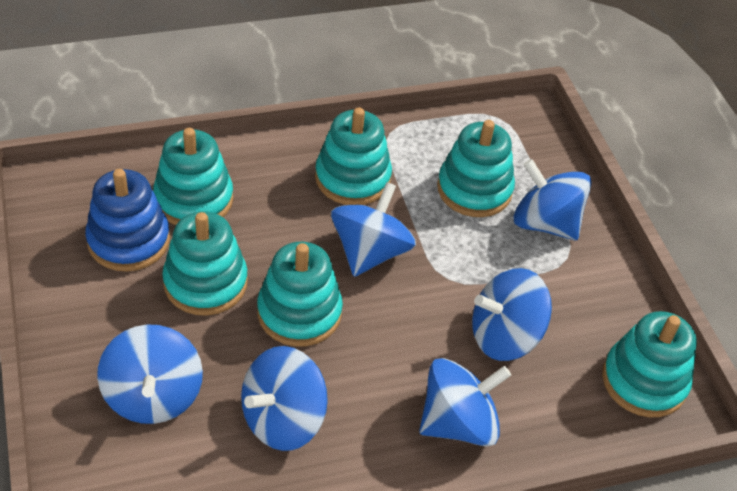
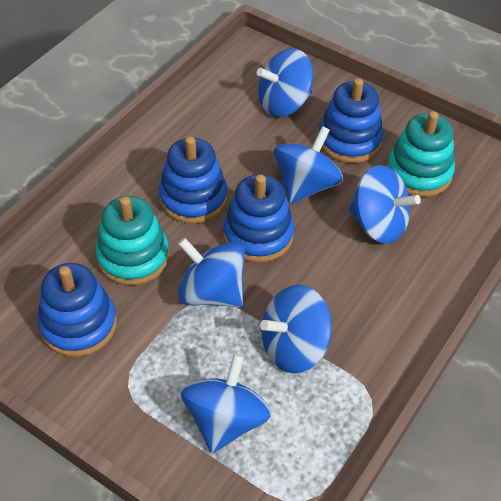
blue stacking toy: 1 -> 4
turquoise stacking toy: 6 -> 2

